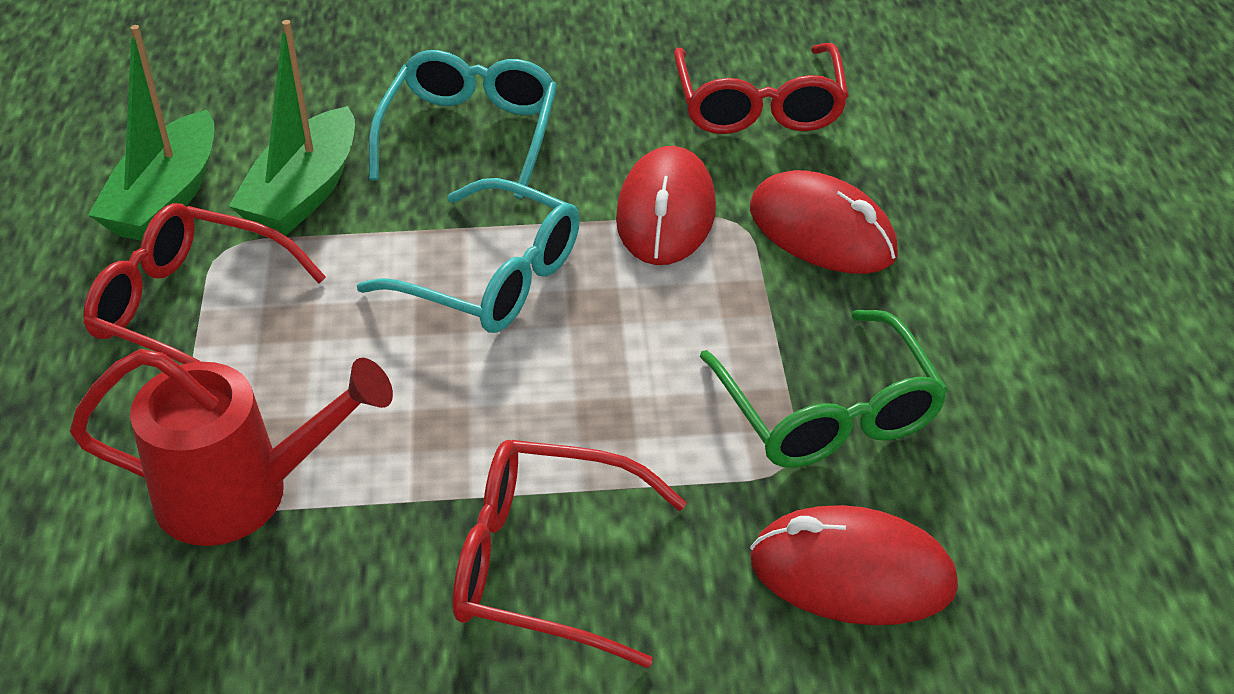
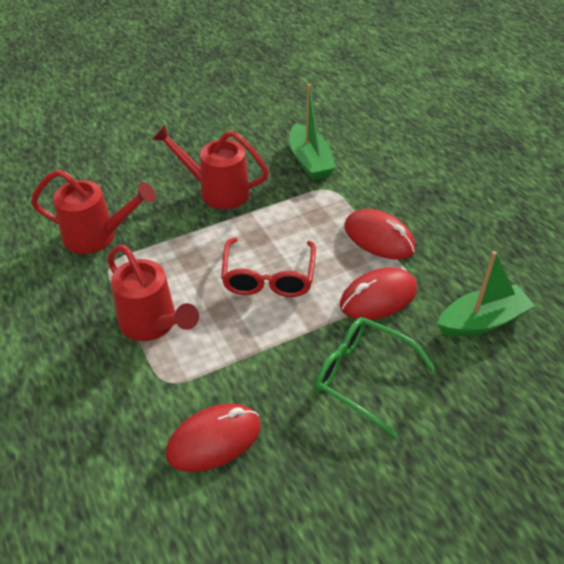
red glasses: 3 -> 1
red watering can: 1 -> 3
turquoise glasses: 2 -> 0

